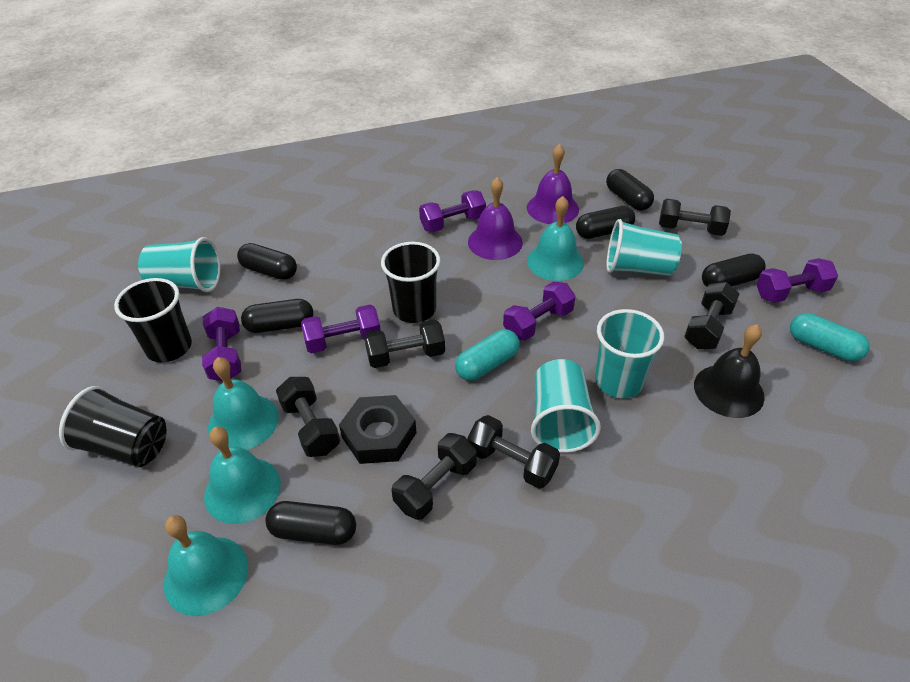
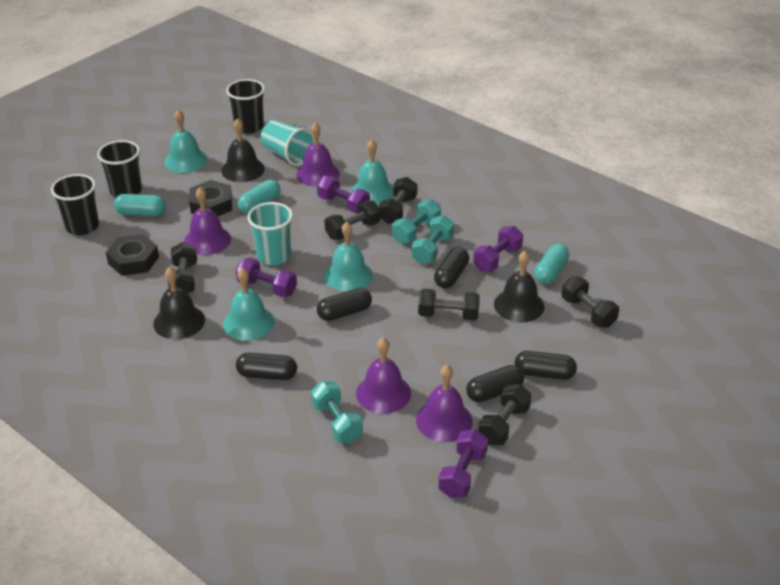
black bell: 1 -> 3
black capsule: 6 -> 5
black nut: 1 -> 2
purple bell: 2 -> 4
purple dumbbell: 5 -> 4
turquoise capsule: 2 -> 3
turquoise cup: 4 -> 2
turquoise dumbbell: 0 -> 3

